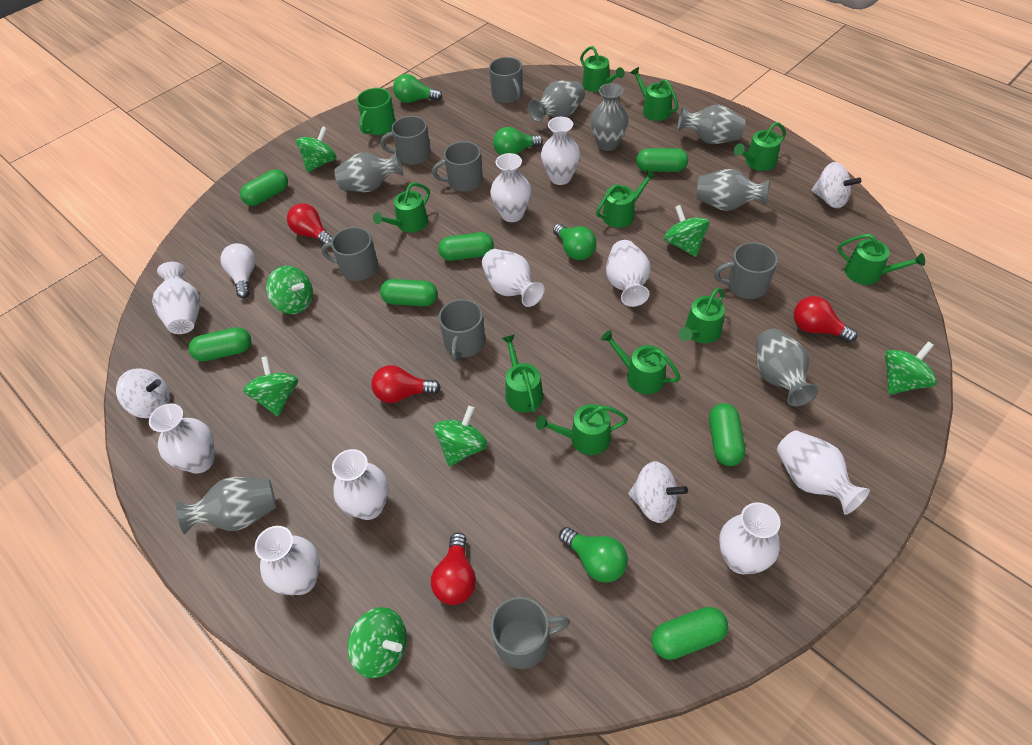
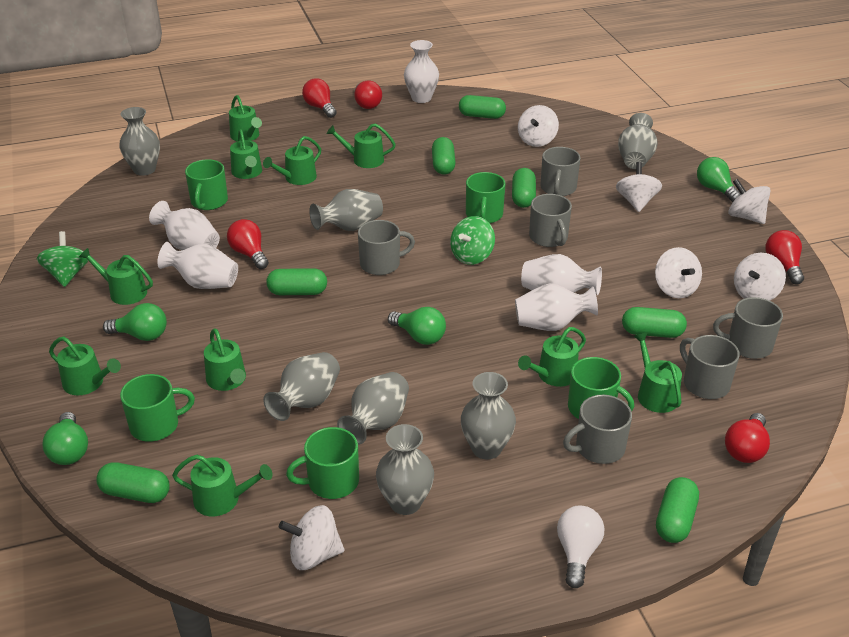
green mug: 1 -> 5
green spinning top: 7 -> 2
grey mug: 7 -> 6
red light bulb: 4 -> 5
white spinning top: 3 -> 6
white vase: 10 -> 5

